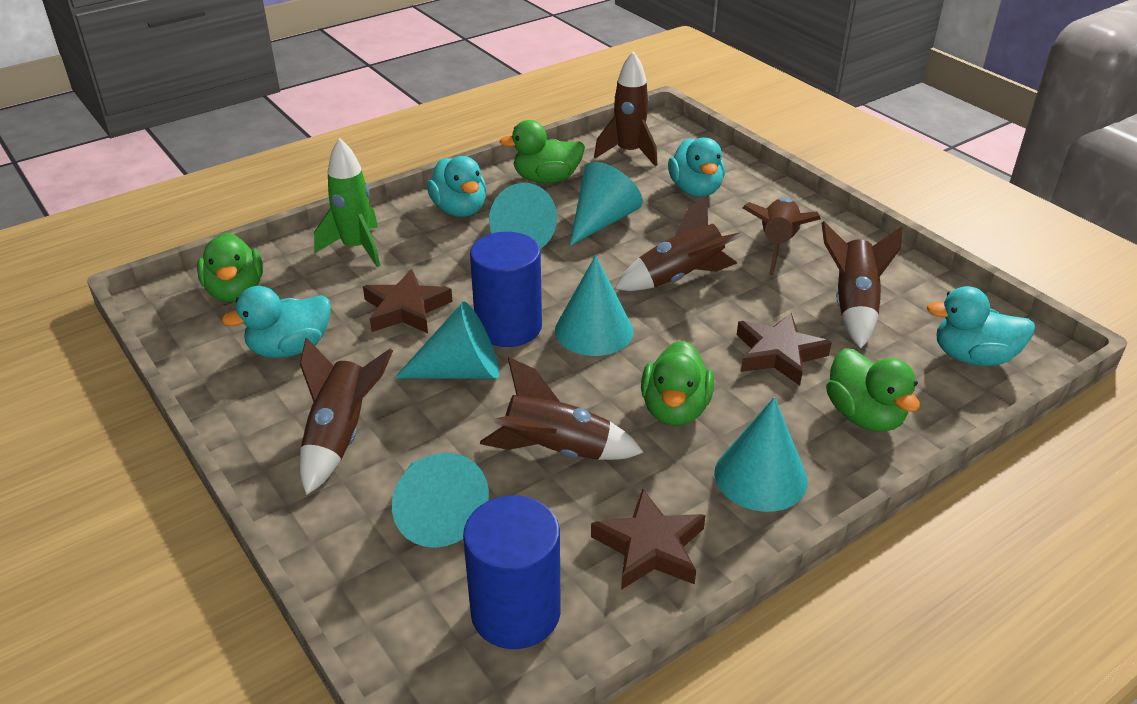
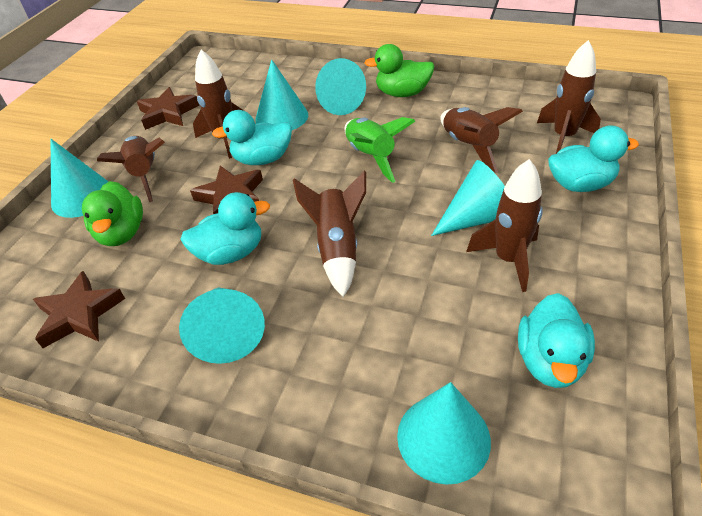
blue cylinder: 2 -> 0
green duck: 4 -> 2

